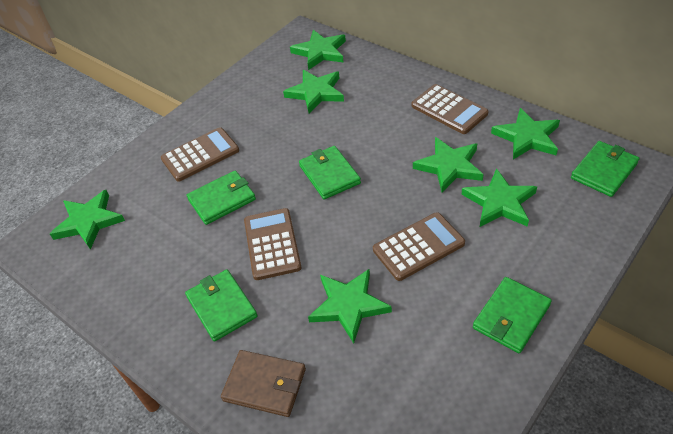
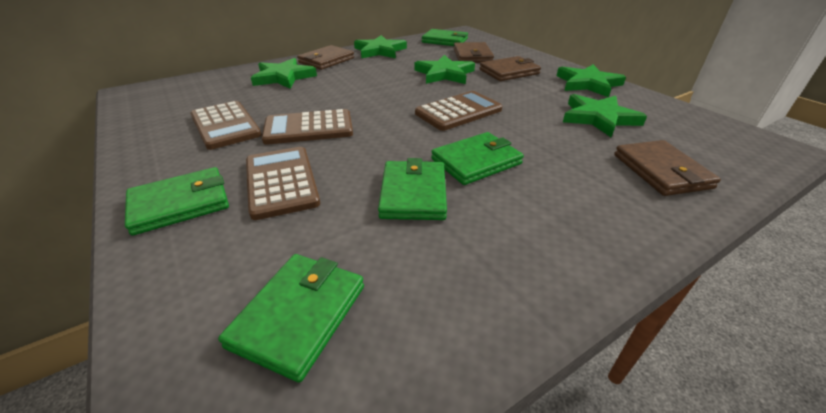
brown wallet: 1 -> 4
green star: 7 -> 5

